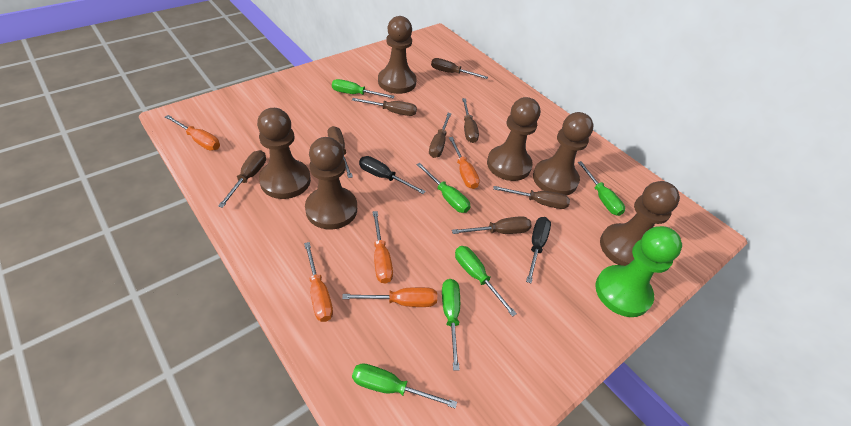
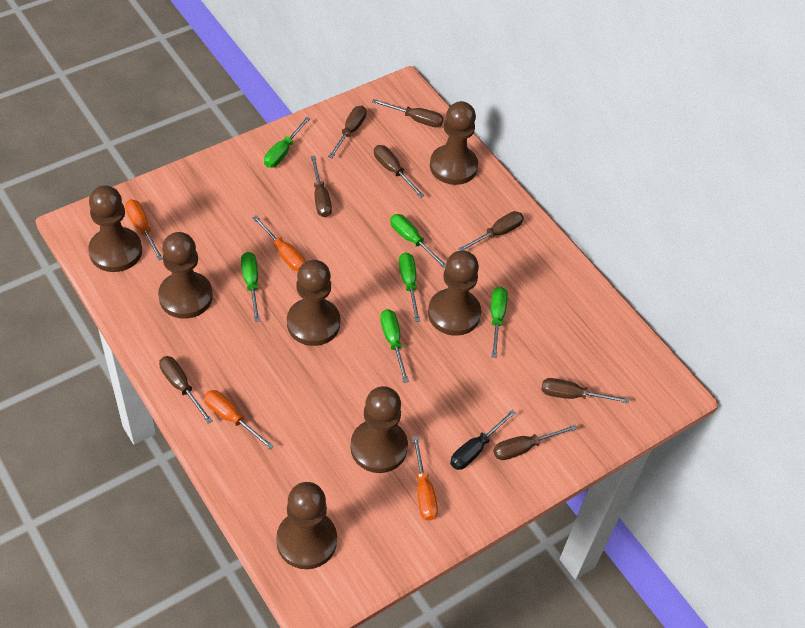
black screwdriver: 2 -> 1
brown pawn: 6 -> 7
green pawn: 1 -> 0
orange screwdriver: 5 -> 4

